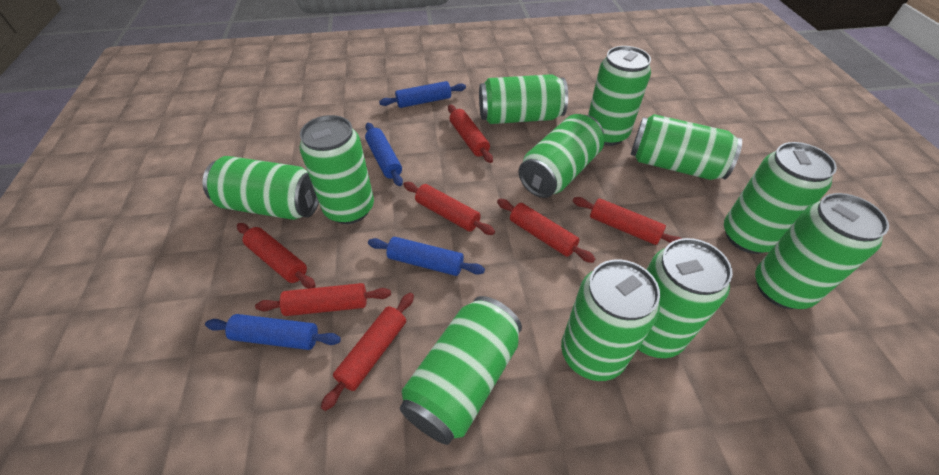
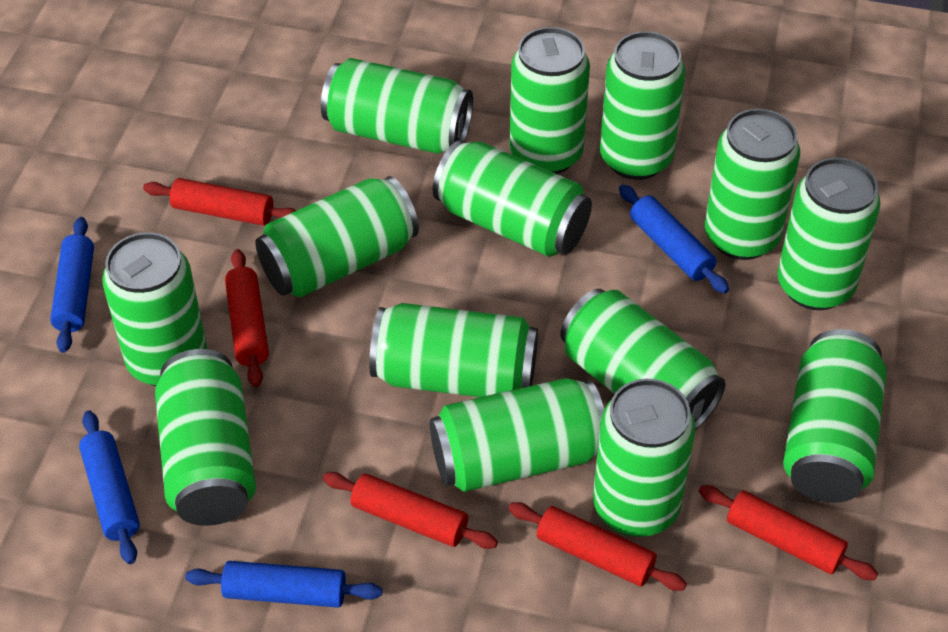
green can: 11 -> 14
red rolling pin: 7 -> 5

